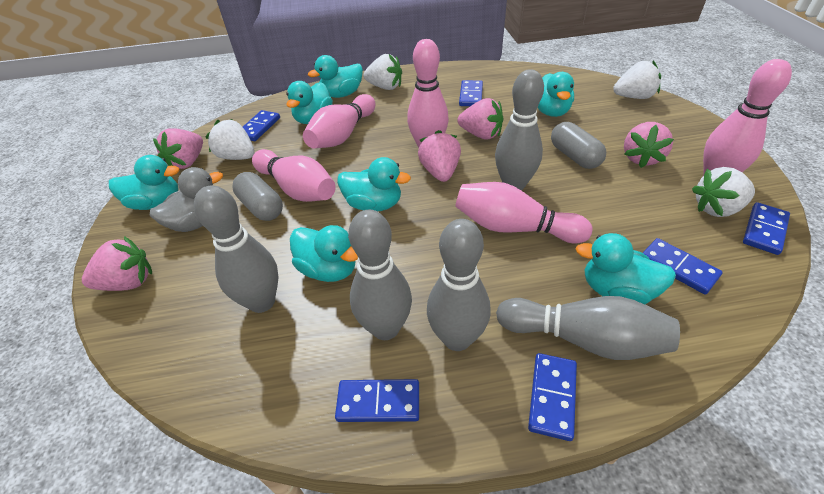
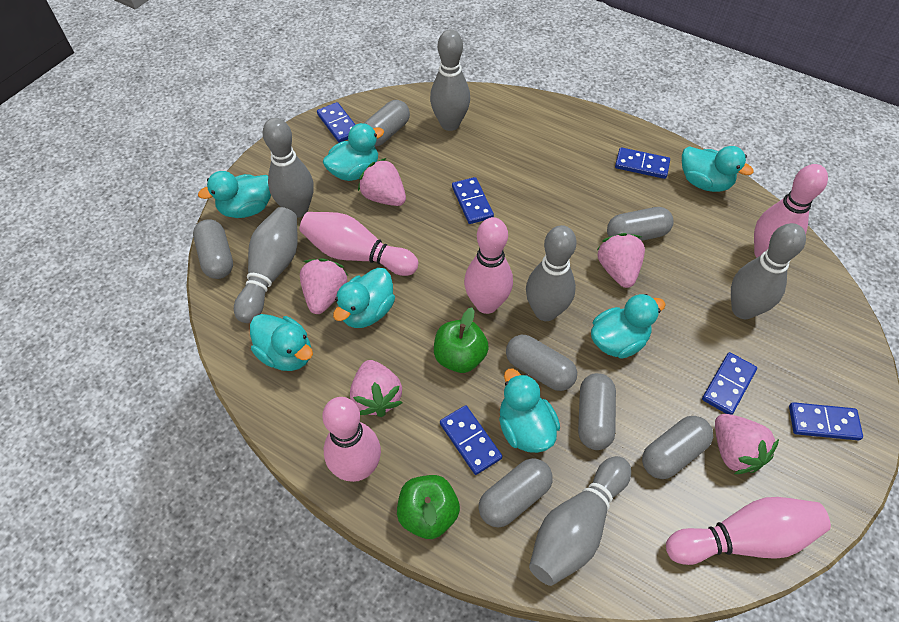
green apple: 0 -> 2
grey bowling pin: 5 -> 6
grey capsule: 2 -> 7
grey duck: 1 -> 0
white strawberry: 4 -> 0

